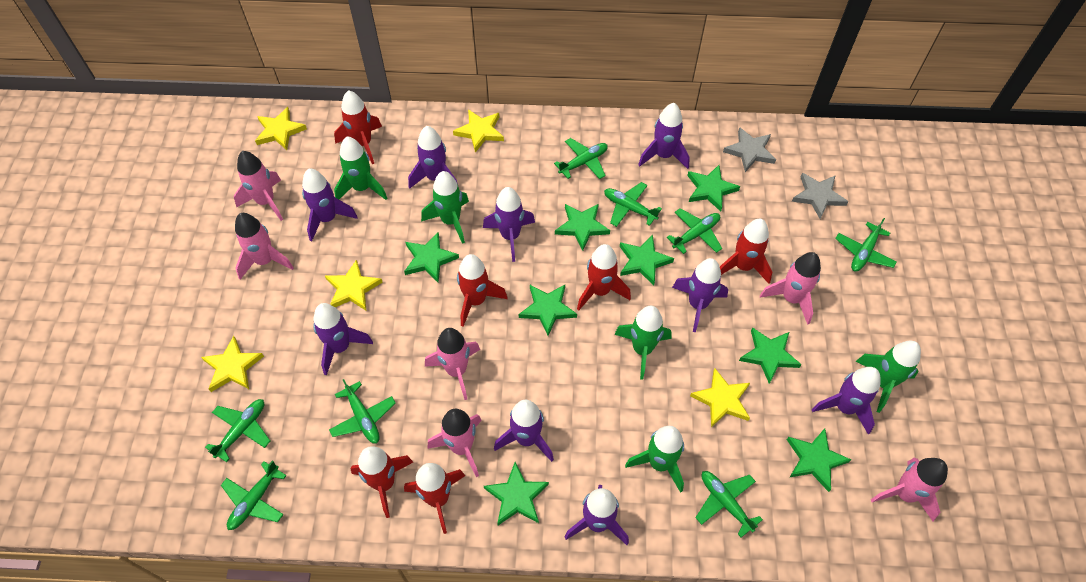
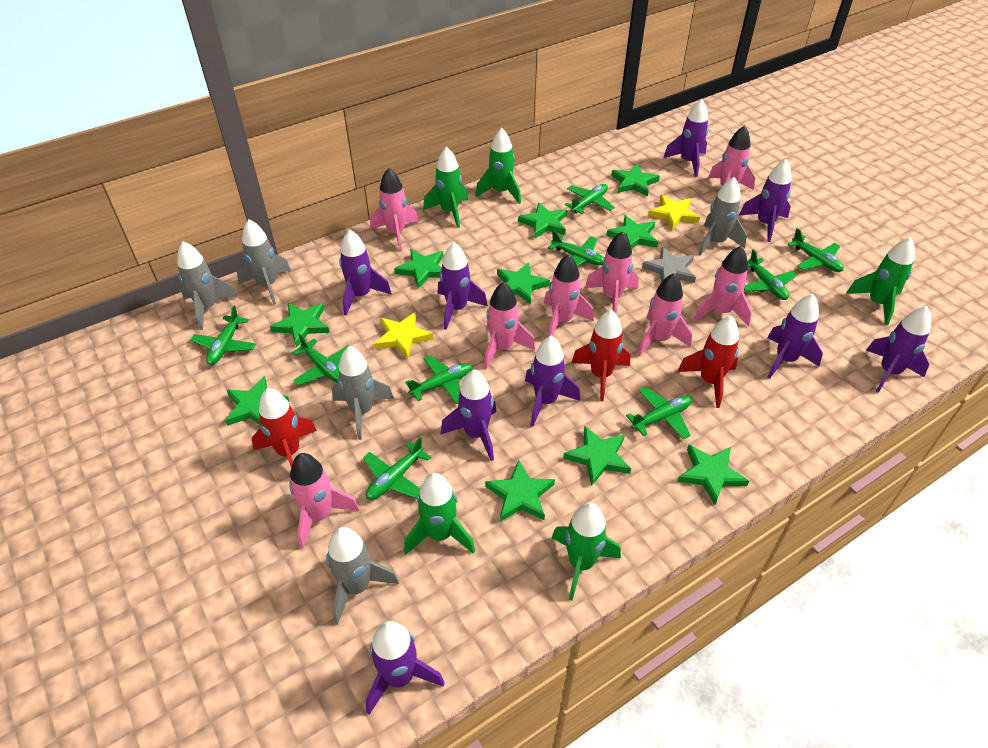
green plane: 8 -> 9
green star: 8 -> 10
grey rocket: 0 -> 5
grey star: 2 -> 1
pink rocket: 6 -> 8
red rocket: 6 -> 3
yellow star: 5 -> 2

